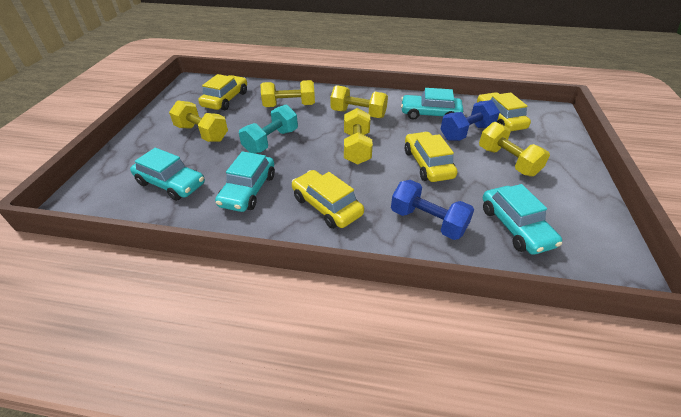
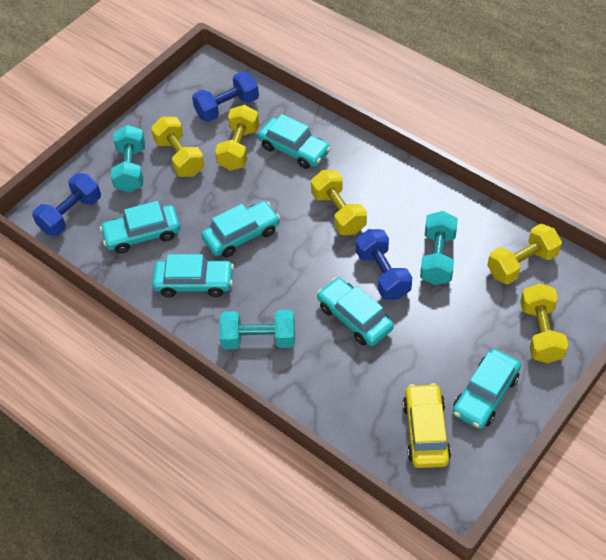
blue dumbbell: 2 -> 3
turquoise car: 4 -> 6
turquoise dumbbell: 1 -> 3
yellow car: 4 -> 1

